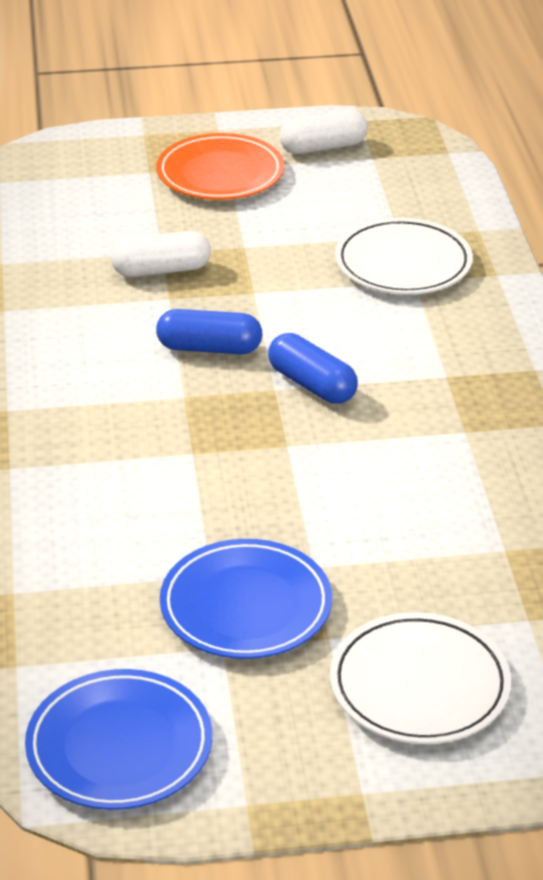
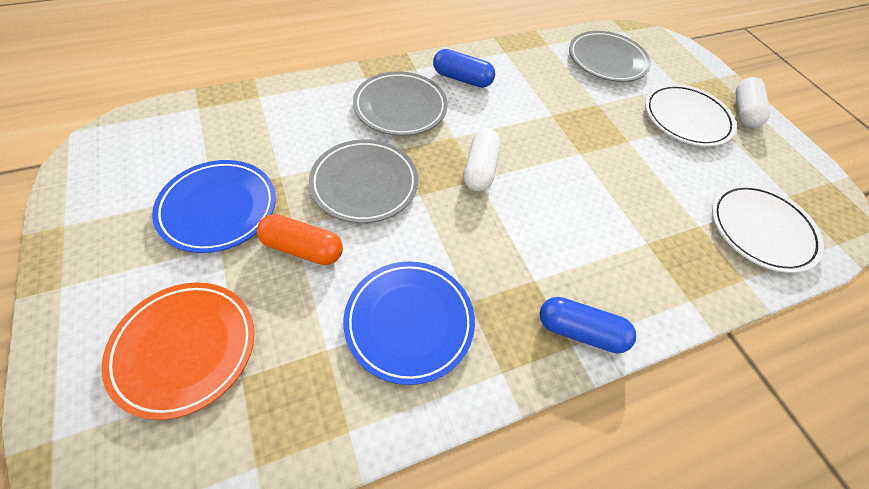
grey plate: 0 -> 3
orange capsule: 0 -> 1

